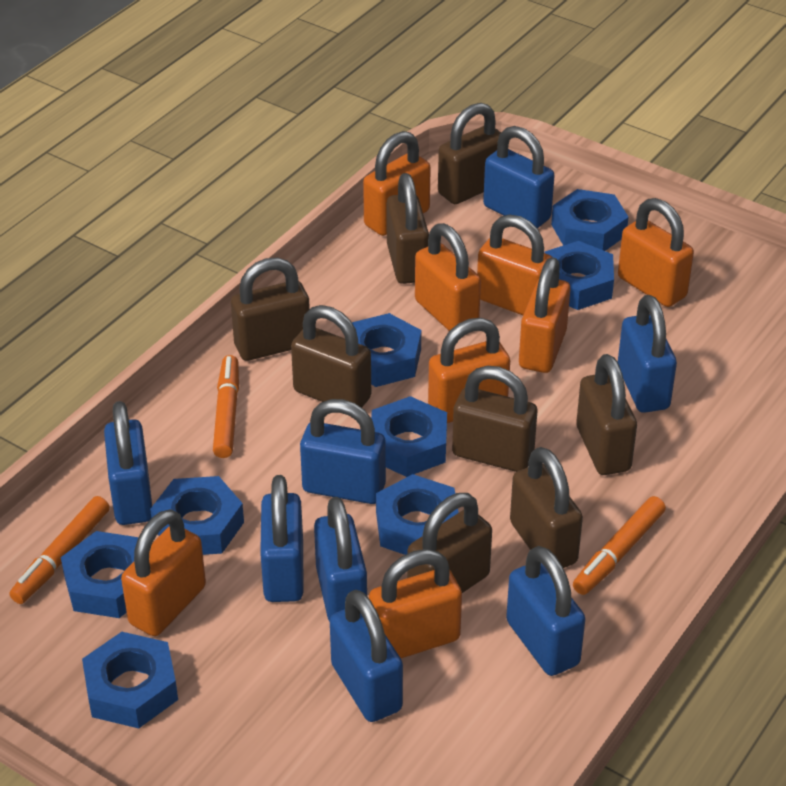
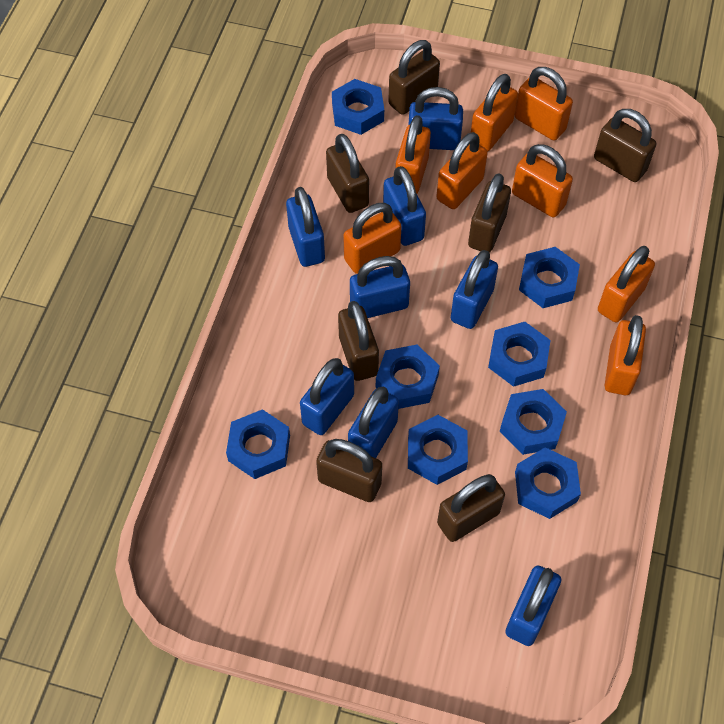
brown padlock: 8 -> 7
orange marker: 3 -> 0

